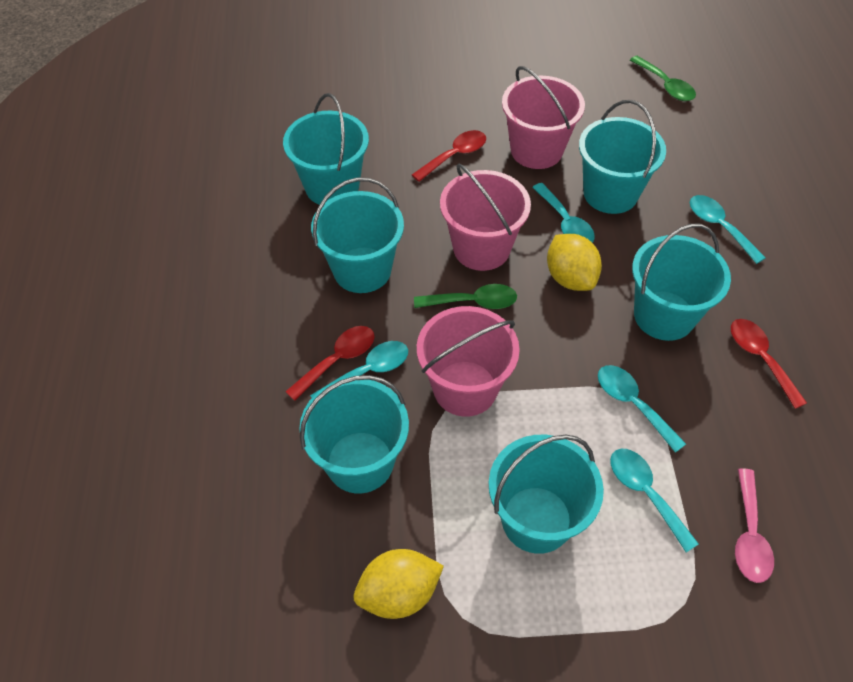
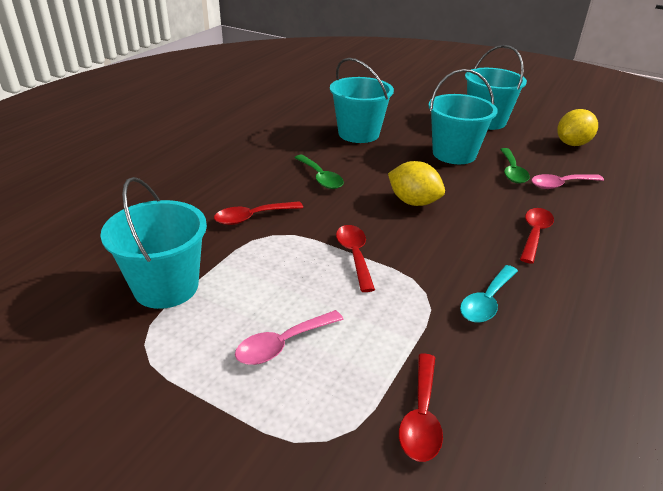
pink bucket: 3 -> 0
pink spoon: 1 -> 2
red spoon: 3 -> 4
turquoise bucket: 6 -> 4
turquoise spoon: 5 -> 1

